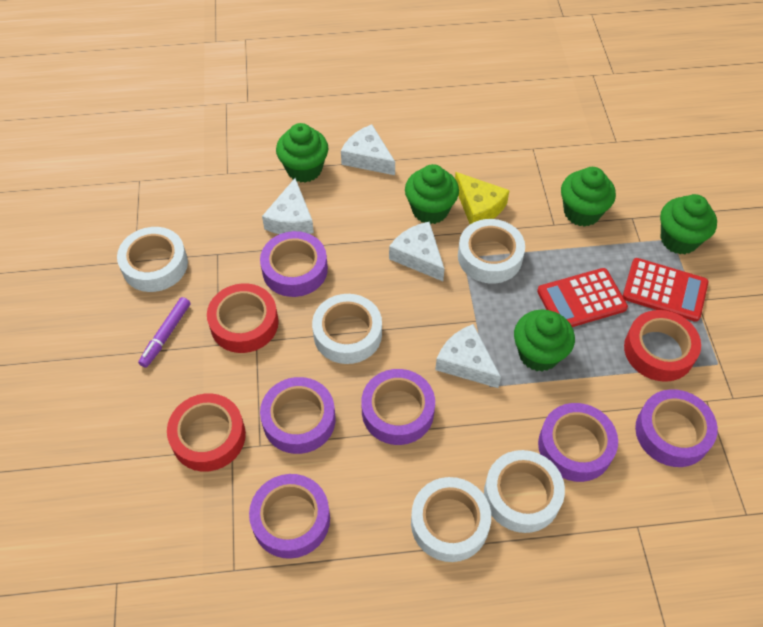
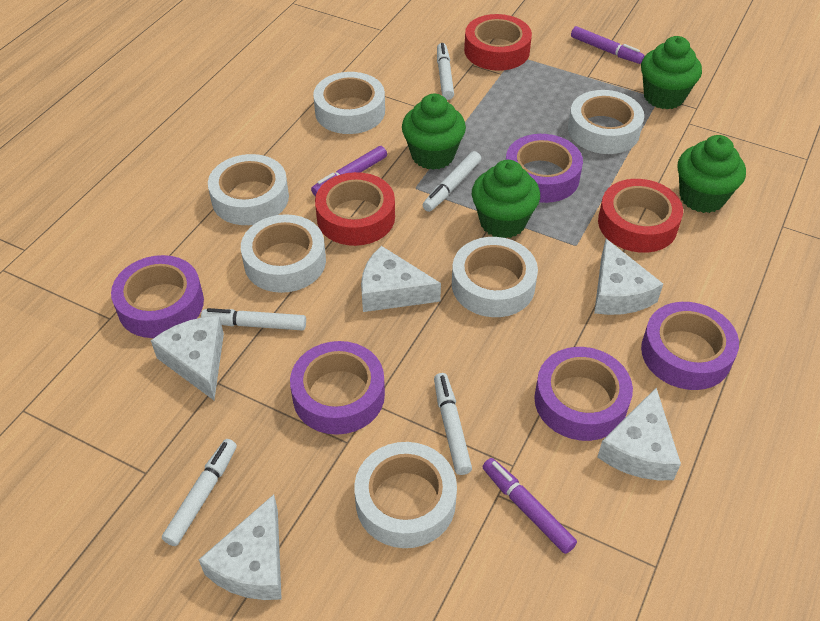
green cupcake: 5 -> 4
purple marker: 1 -> 3
purple tape: 6 -> 5
red calculator: 2 -> 0
white cheese: 4 -> 5
white marker: 0 -> 5
white tape: 5 -> 6
yellow cheese: 1 -> 0

